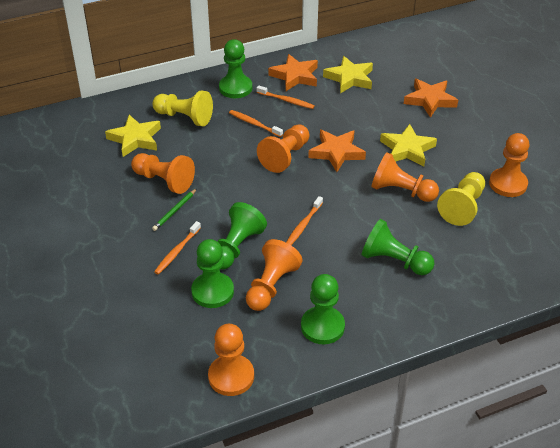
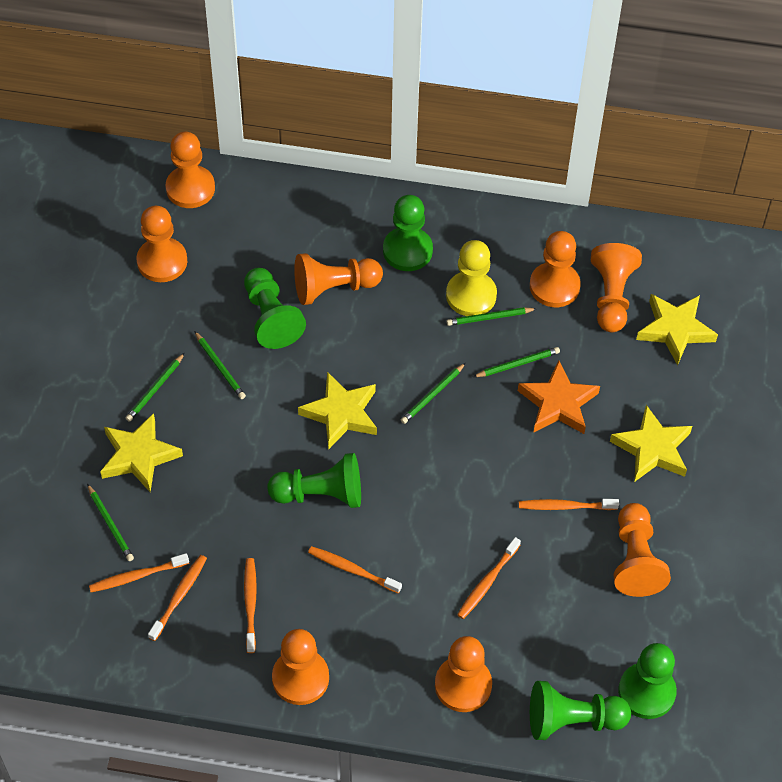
green pencil: 1 -> 6
orange pawn: 6 -> 8
orange star: 3 -> 1
orange toothbrush: 4 -> 6
yellow pawn: 2 -> 1
yellow star: 3 -> 4

